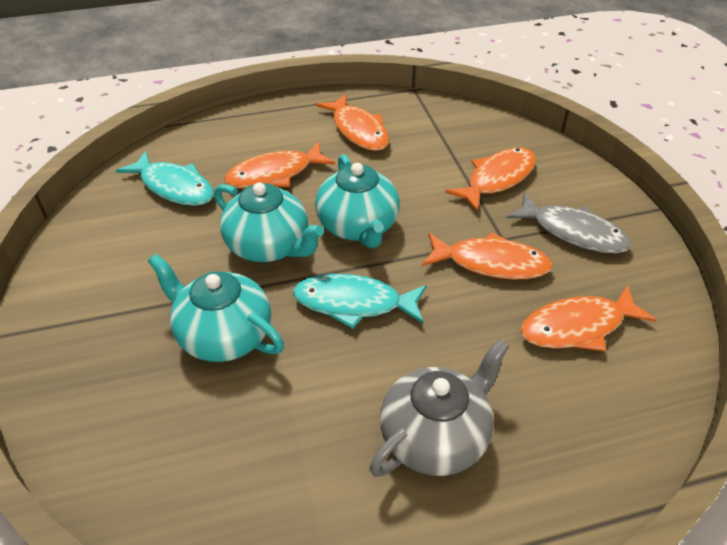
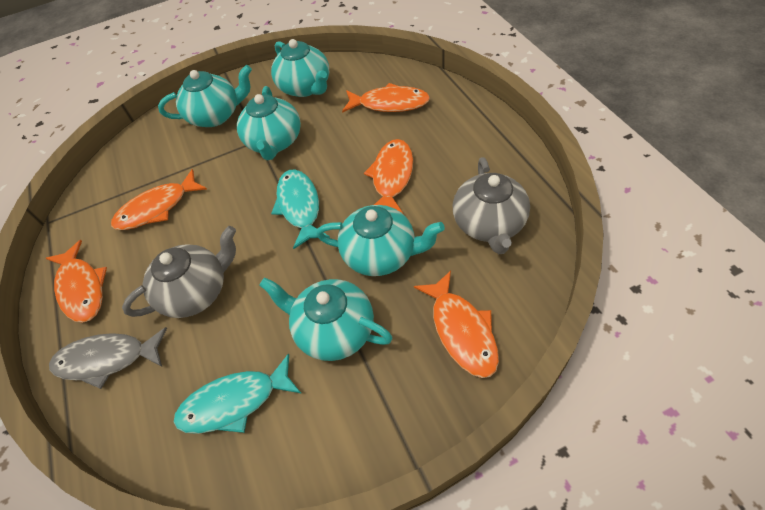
grey teapot: 1 -> 2
turquoise teapot: 3 -> 5

